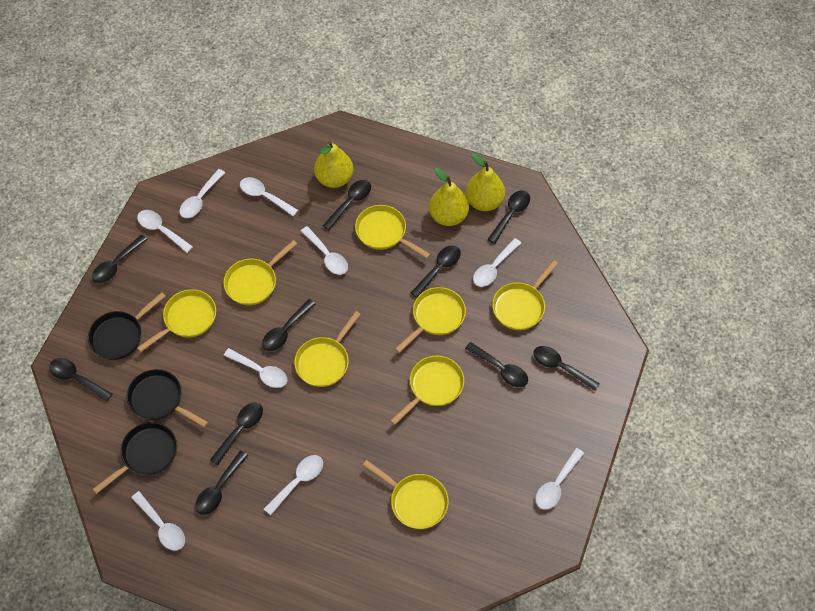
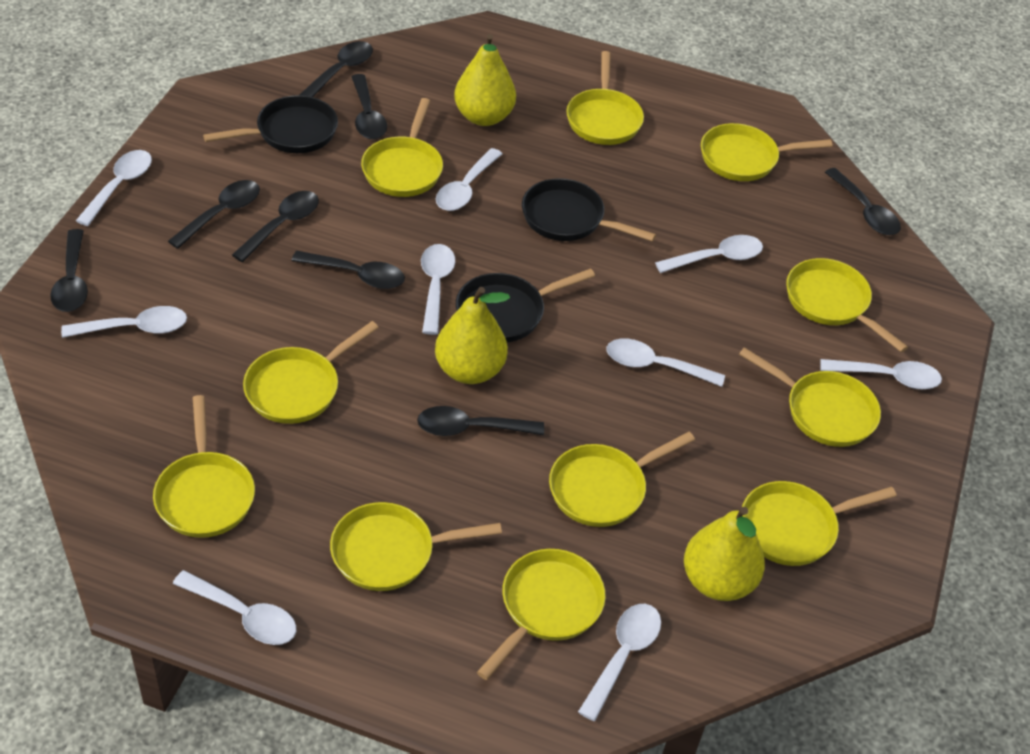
black spoon: 10 -> 8
yellow pan: 8 -> 11

